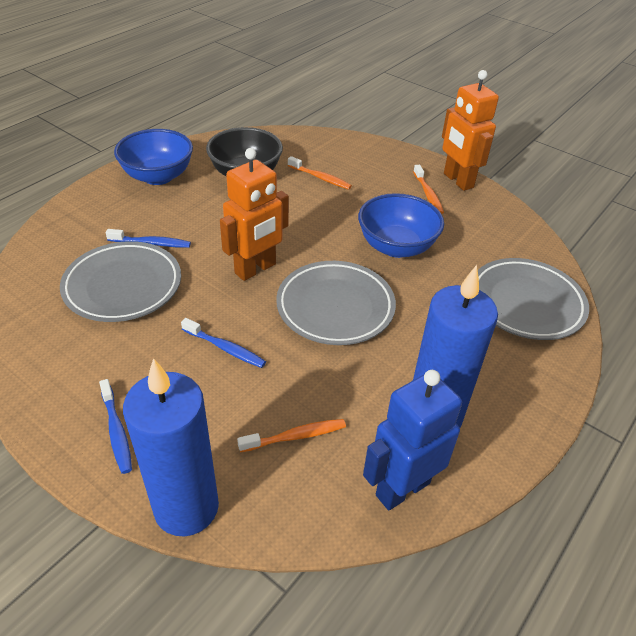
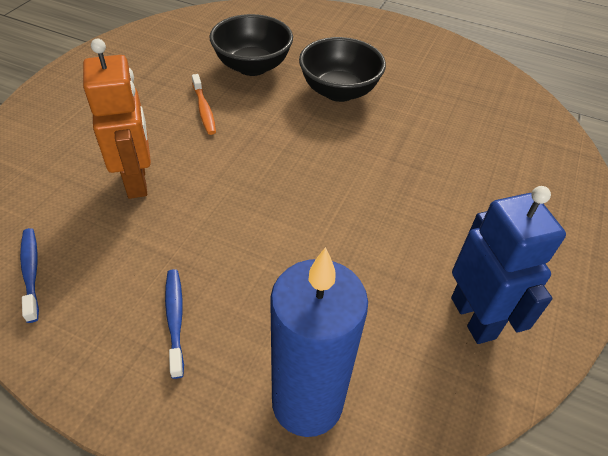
black bowl: 1 -> 2
blue bowl: 2 -> 0
blue candle: 2 -> 1
blue toothbrush: 3 -> 2
grey plate: 3 -> 0
orange robot: 2 -> 1
orange toothbrush: 3 -> 1

